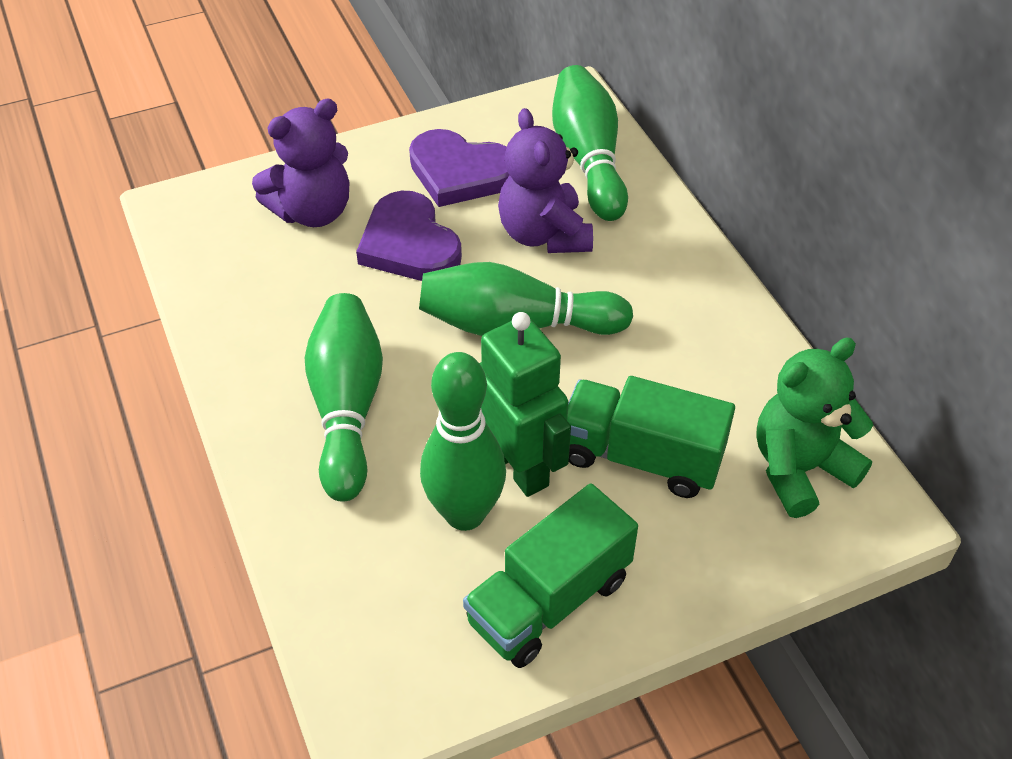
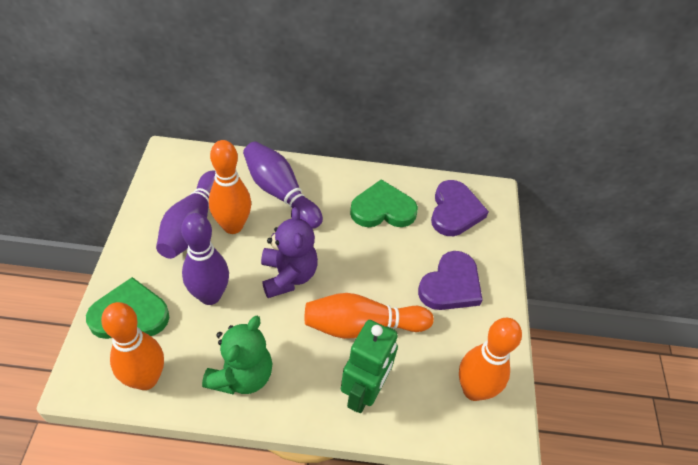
green bowling pin: 4 -> 0
green heart: 0 -> 2
green truck: 2 -> 0
orange bowling pin: 0 -> 4
purple bowling pin: 0 -> 3
purple teddy bear: 2 -> 1

